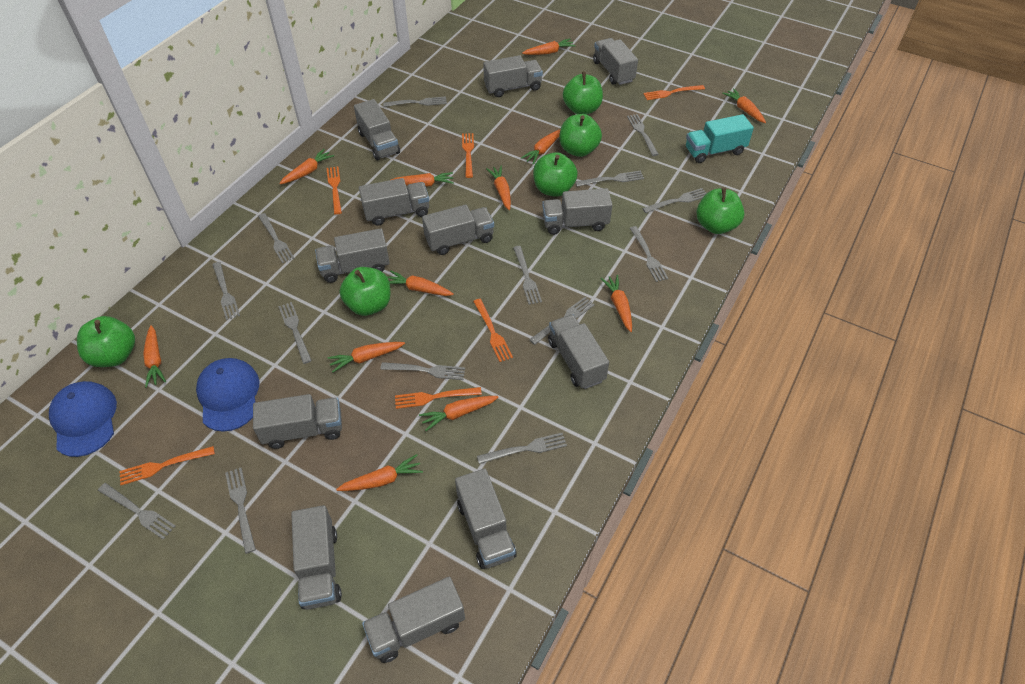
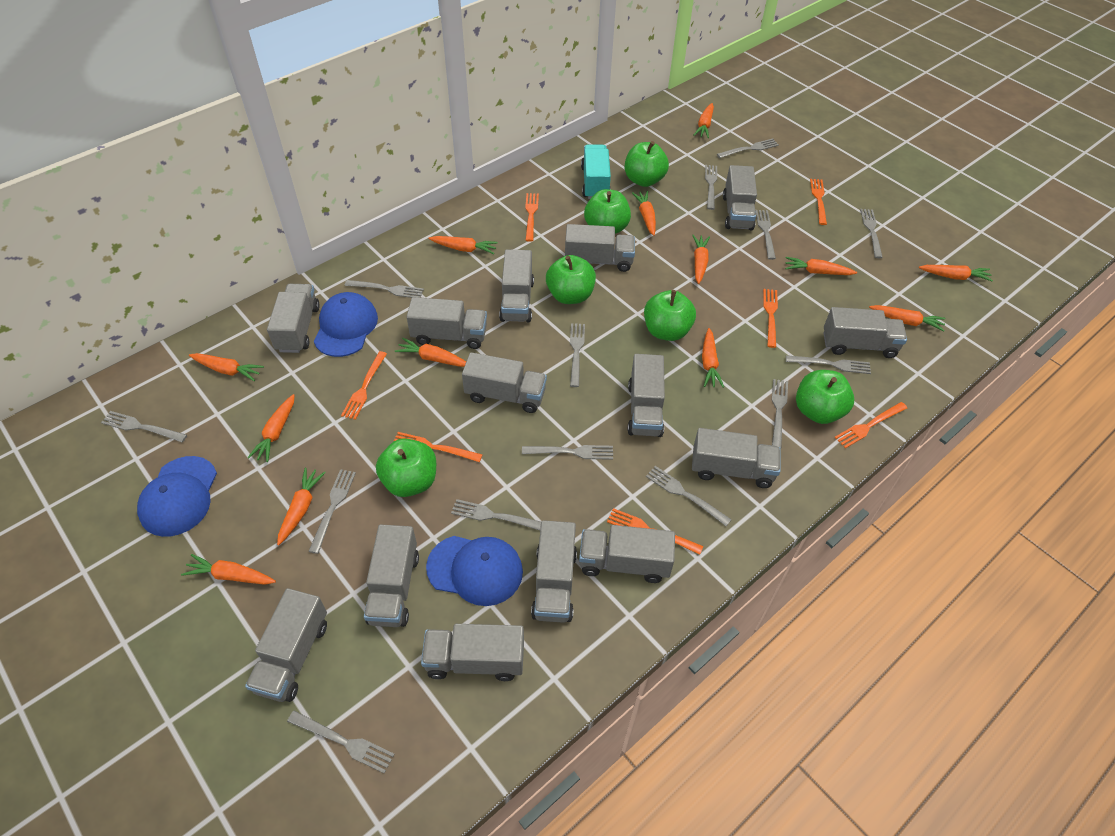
blue cap: 2 -> 3
grey truck: 12 -> 14
orange carrot: 12 -> 13
orange fork: 6 -> 7

